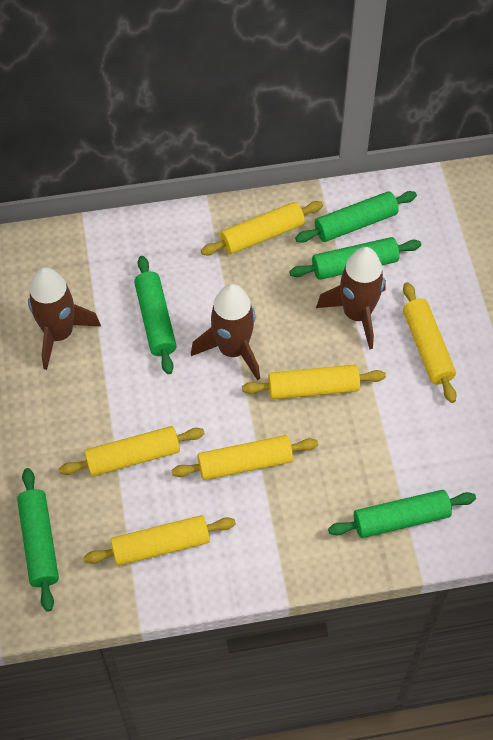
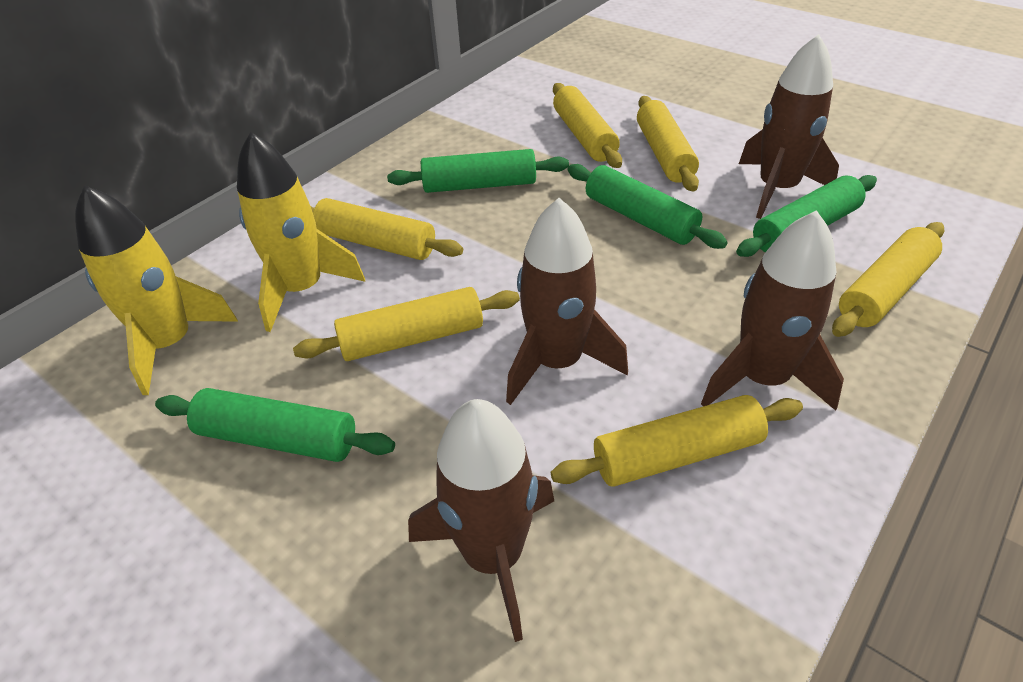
brown rocket: 3 -> 4
green rolling pin: 5 -> 4
yellow rocket: 0 -> 2

